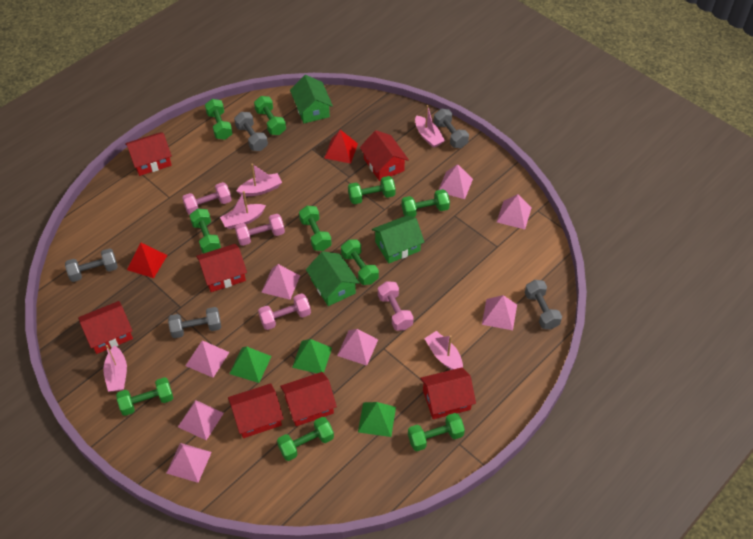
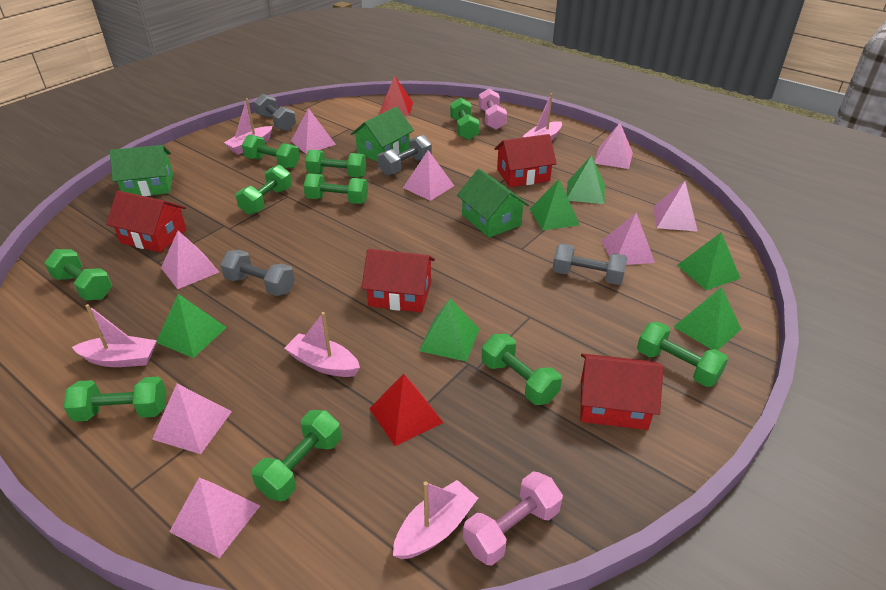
green pyramid: 3 -> 6
grey dumbbell: 5 -> 4
pink dumbbell: 4 -> 2
red house: 7 -> 4

